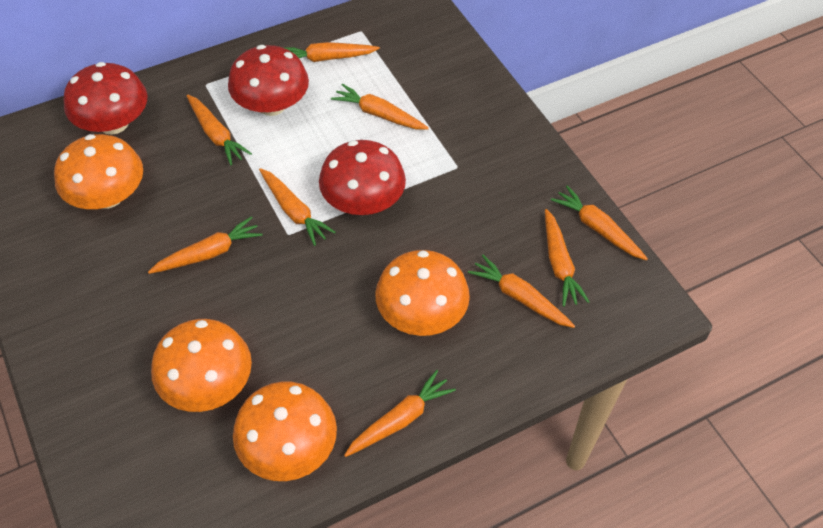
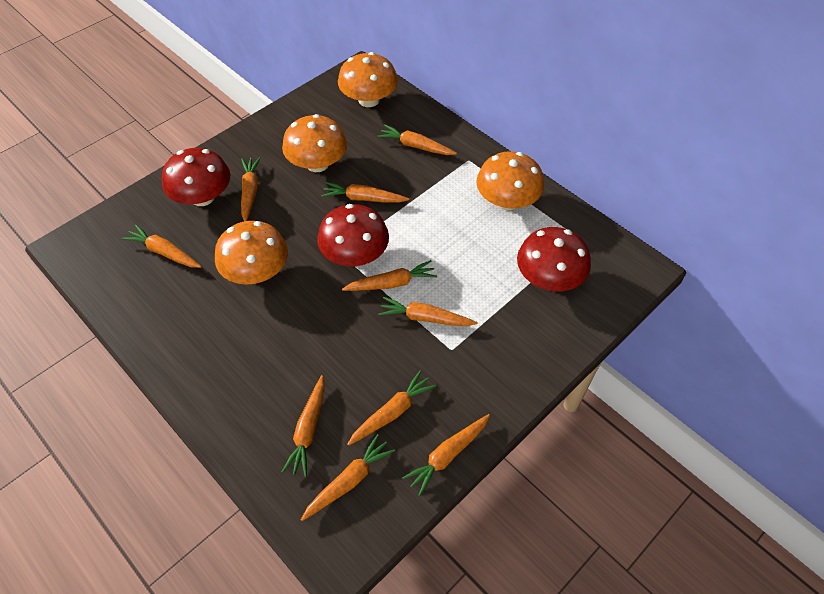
orange carrot: 9 -> 10

